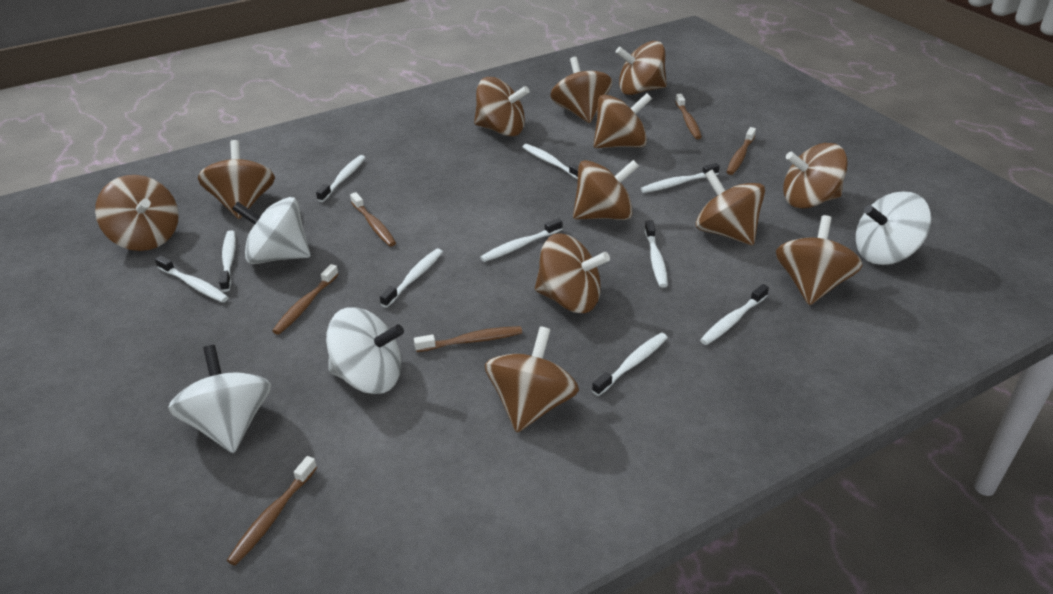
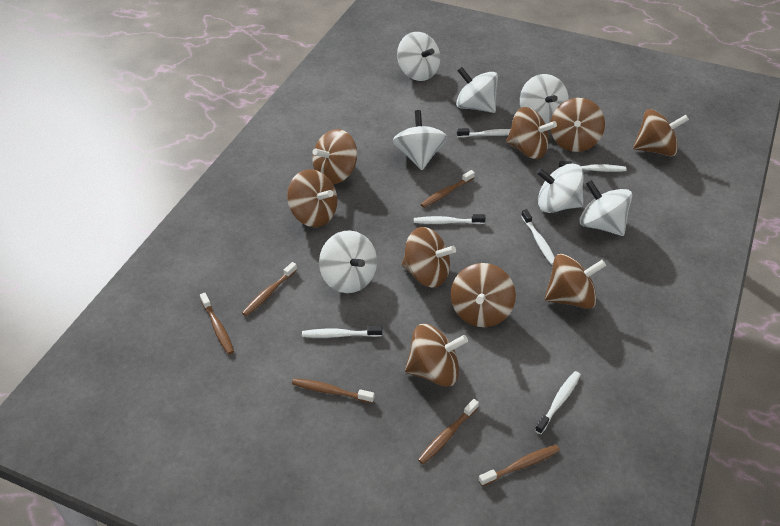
brown spinning top: 12 -> 9
white spinning top: 4 -> 7
white toothbrush: 10 -> 6

